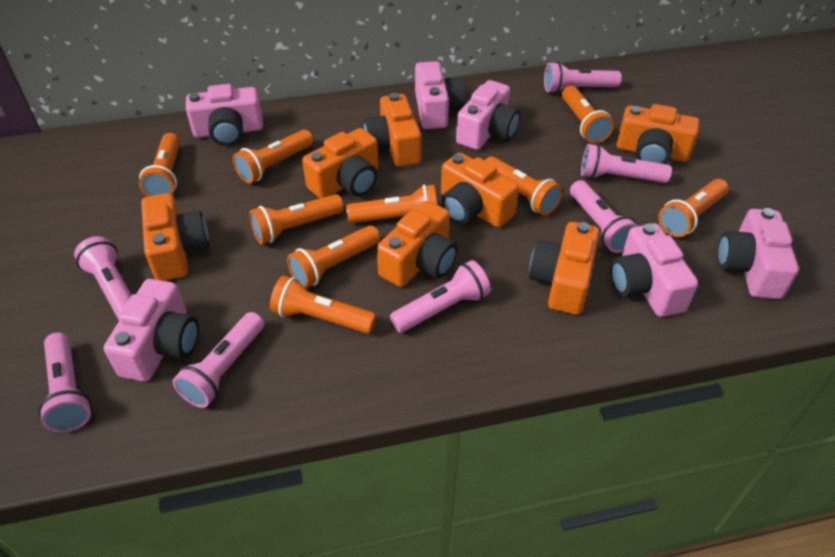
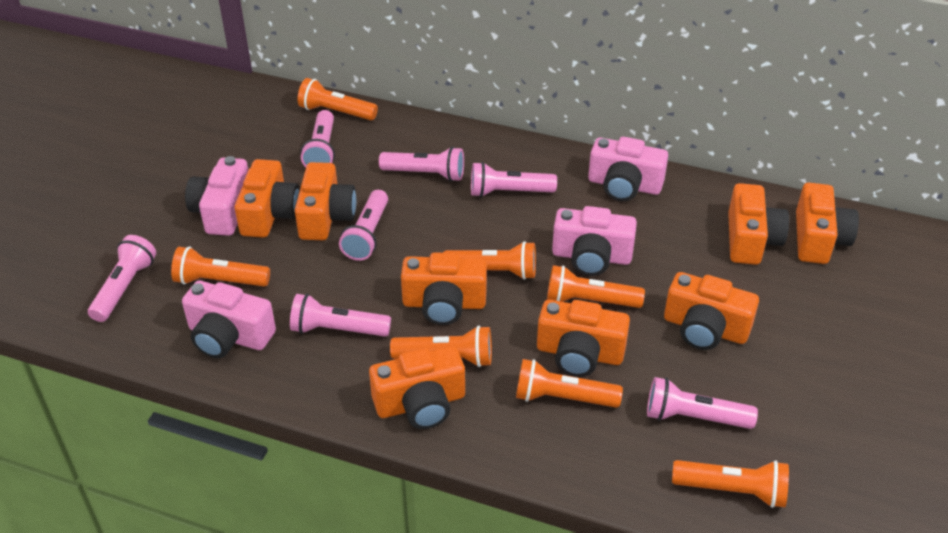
orange camera: 7 -> 8
orange flashlight: 9 -> 7
pink camera: 6 -> 4

